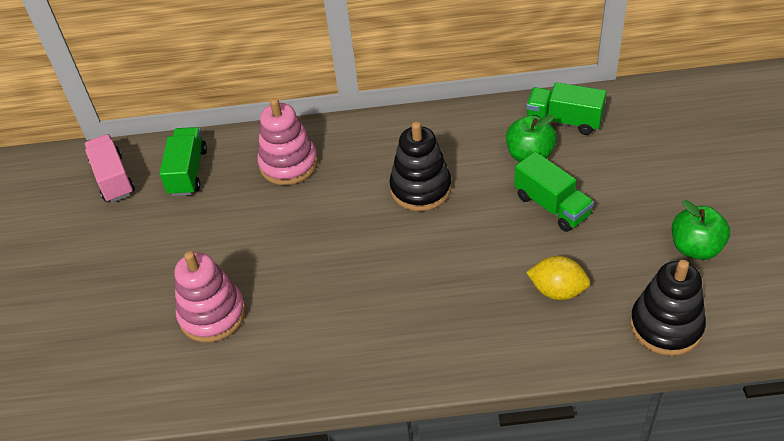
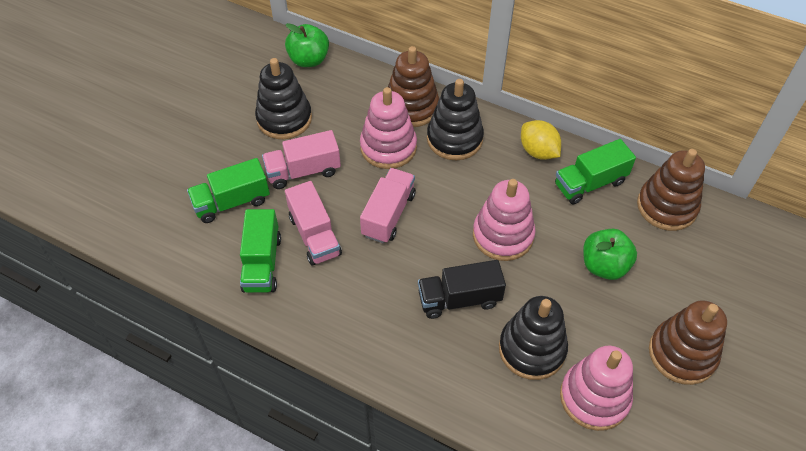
black stacking toy: 2 -> 3
black truck: 0 -> 1
brown stacking toy: 0 -> 3
pink stacking toy: 2 -> 3
pink truck: 1 -> 3

